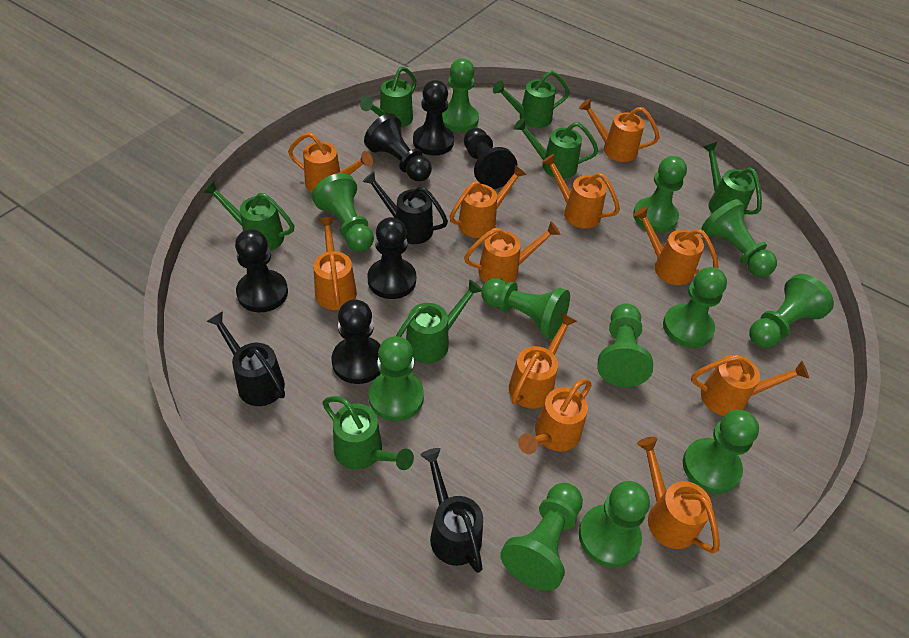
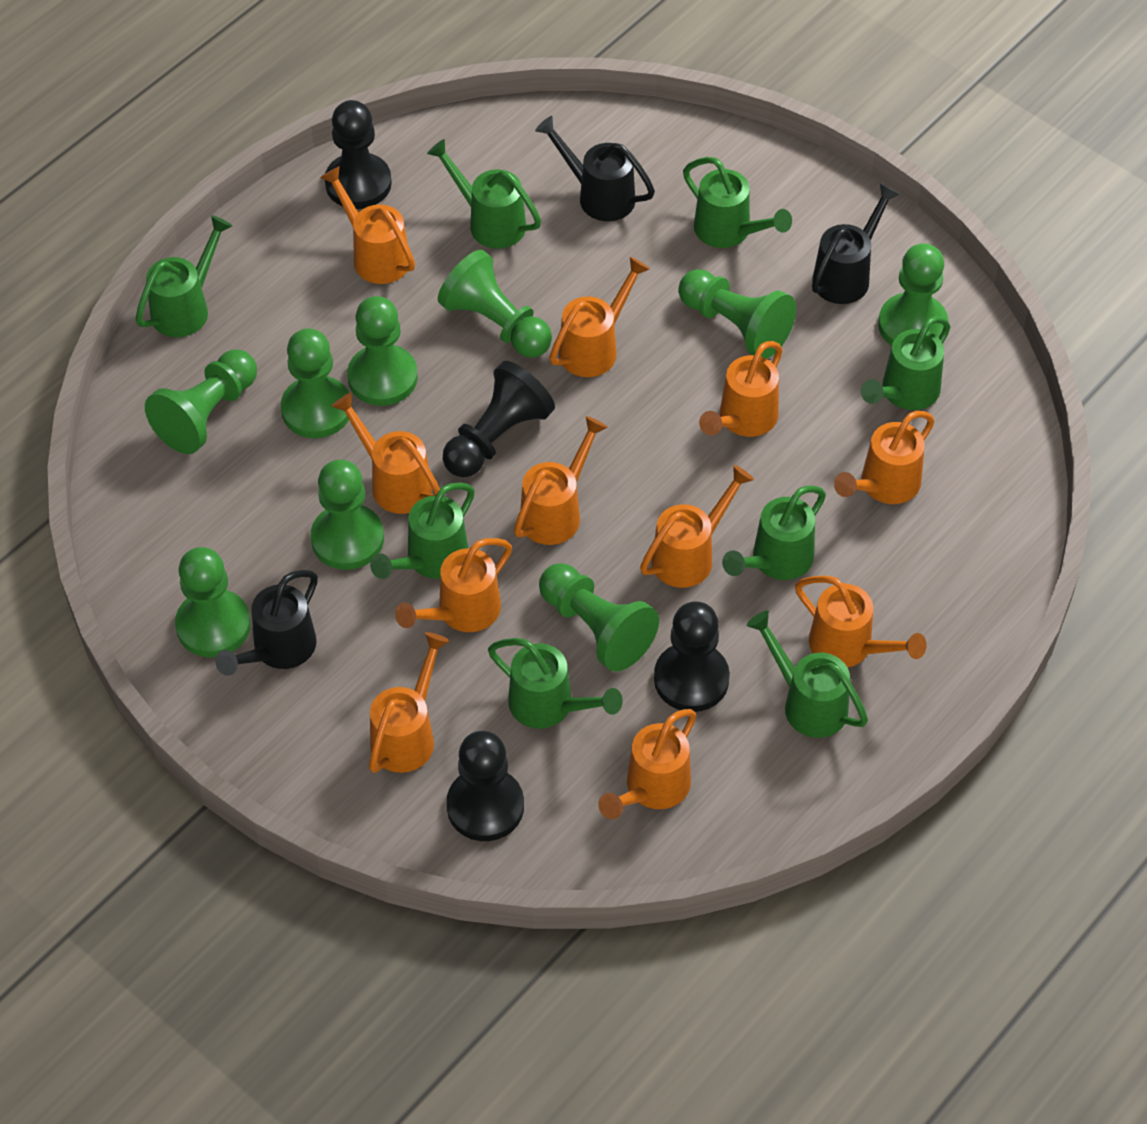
black pawn: 6 -> 4
green pawn: 12 -> 9
green watering can: 7 -> 8

